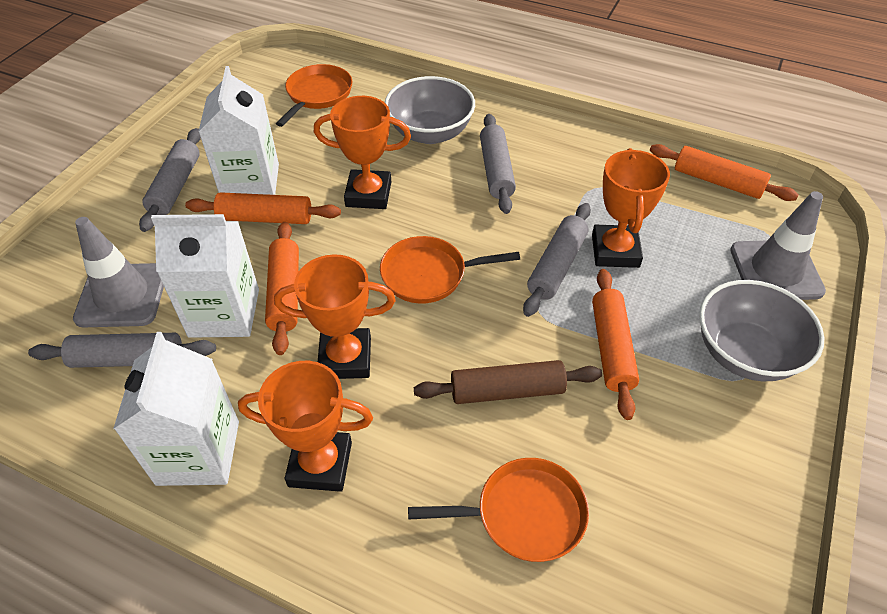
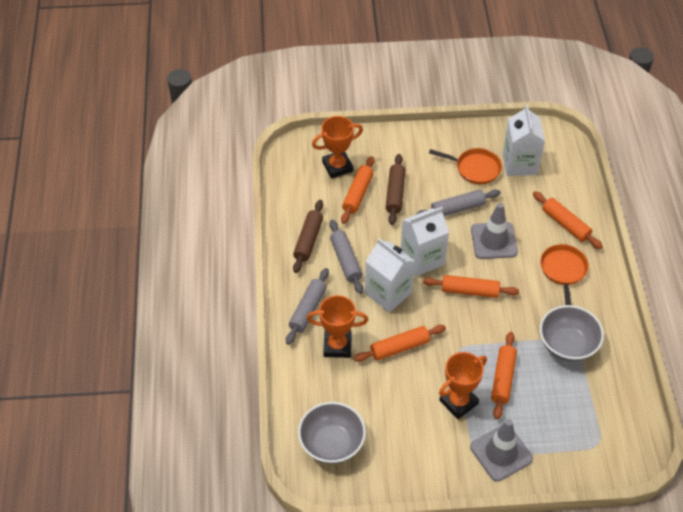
brown rolling pin: 1 -> 2
grey rolling pin: 4 -> 3
orange pan: 3 -> 2
orange rolling pin: 4 -> 5
orange trophy: 4 -> 3

